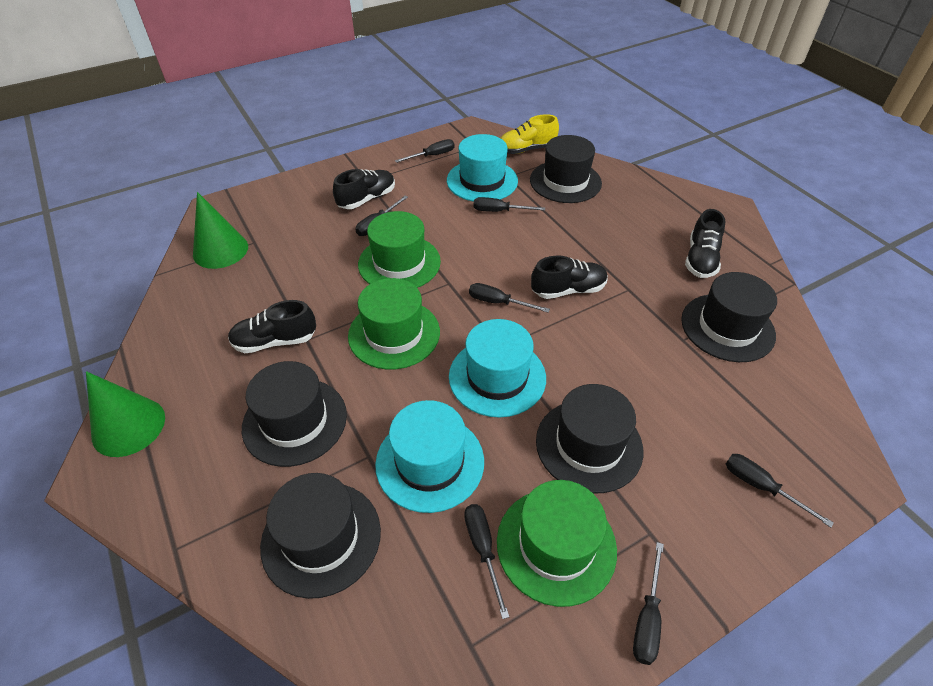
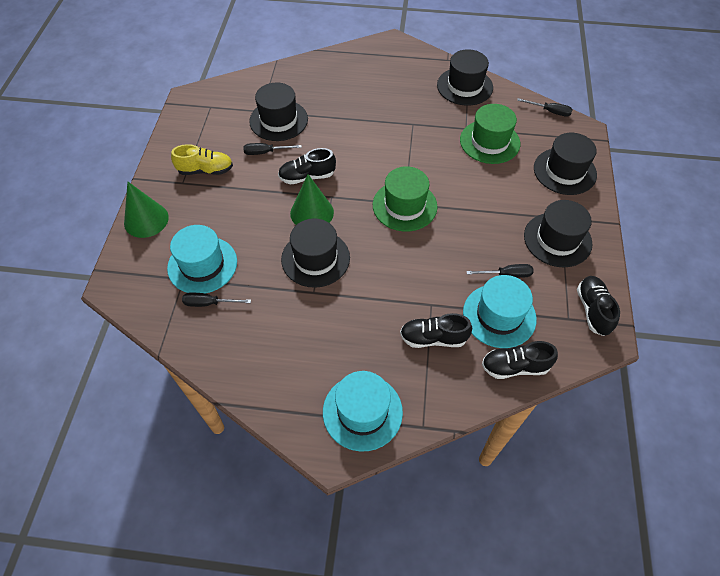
black screwdriver: 7 -> 4
green hat: 3 -> 2

